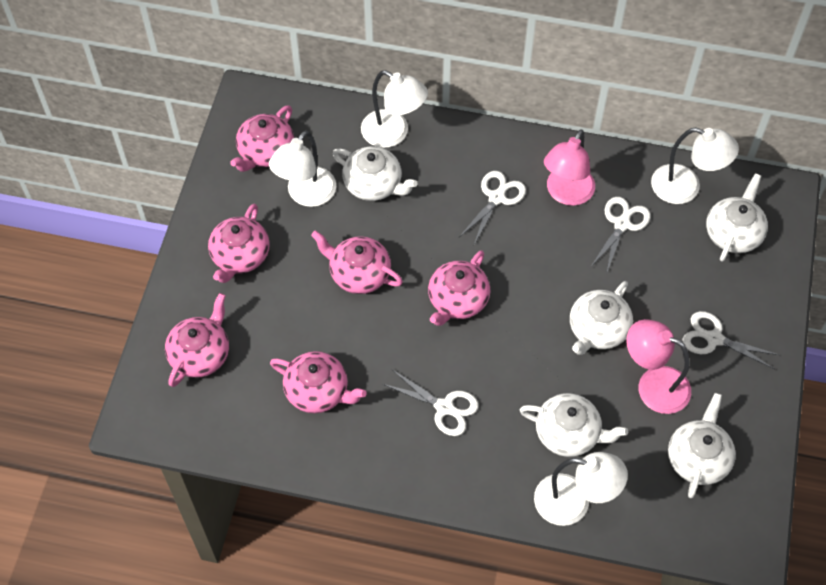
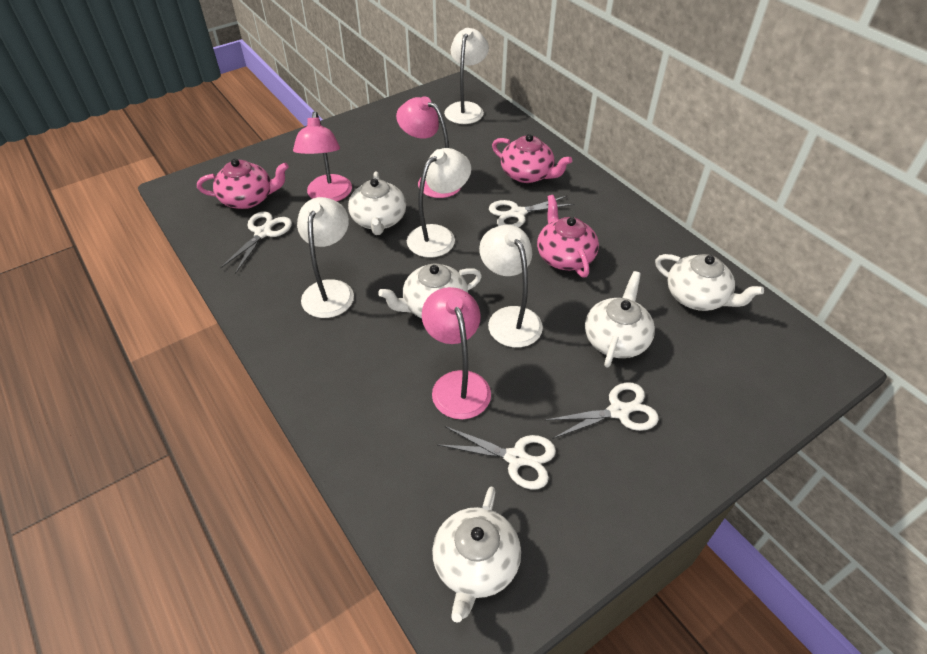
pink lamp: 2 -> 3
pink teapot: 6 -> 3

